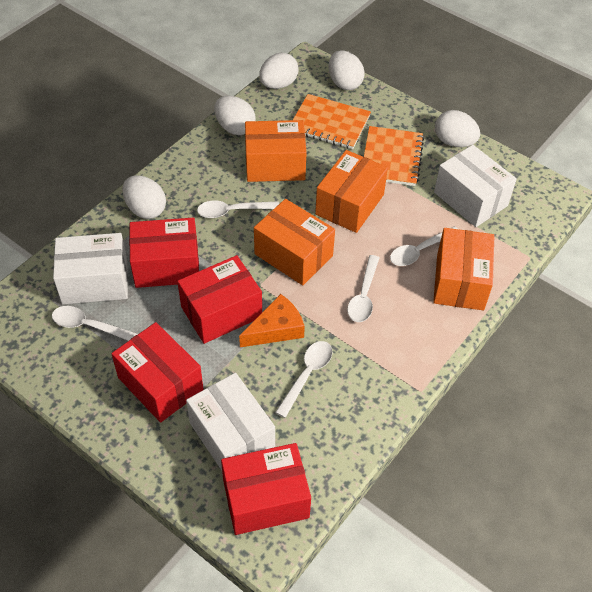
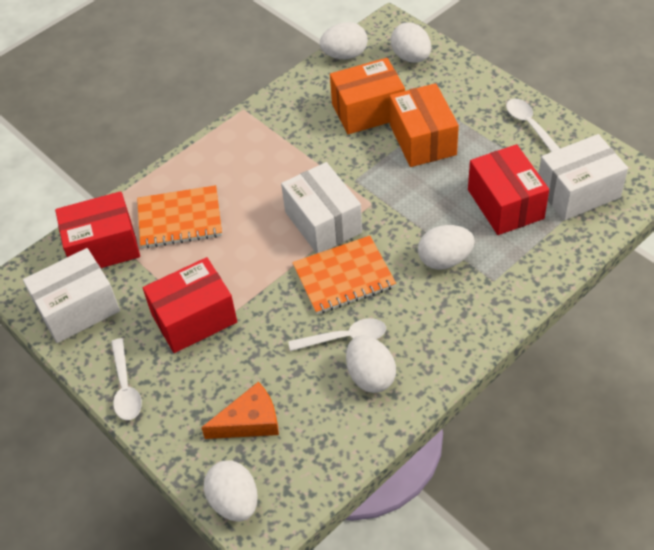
orange box: 4 -> 2
red box: 4 -> 3
white spoon: 5 -> 3

